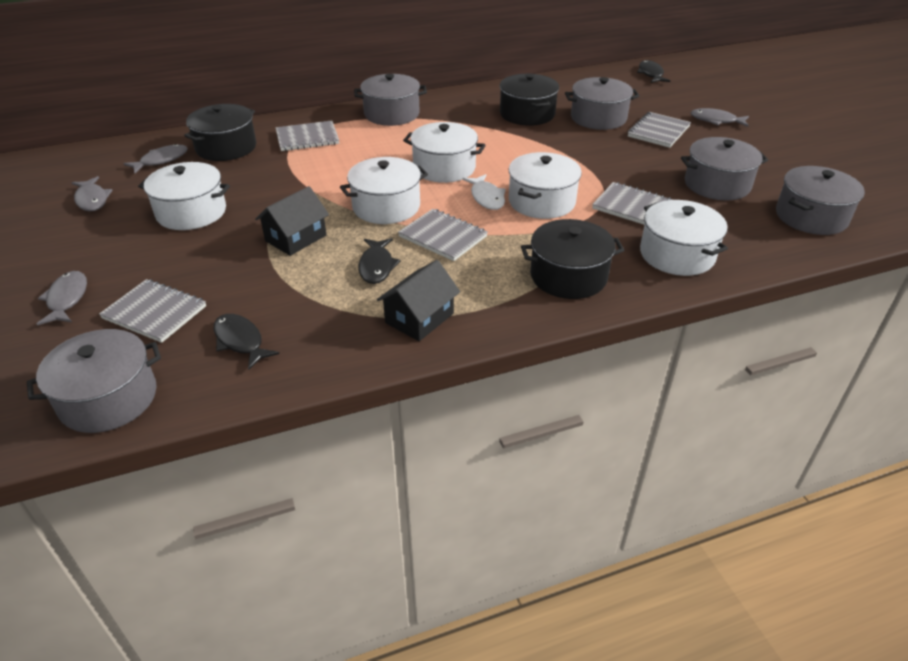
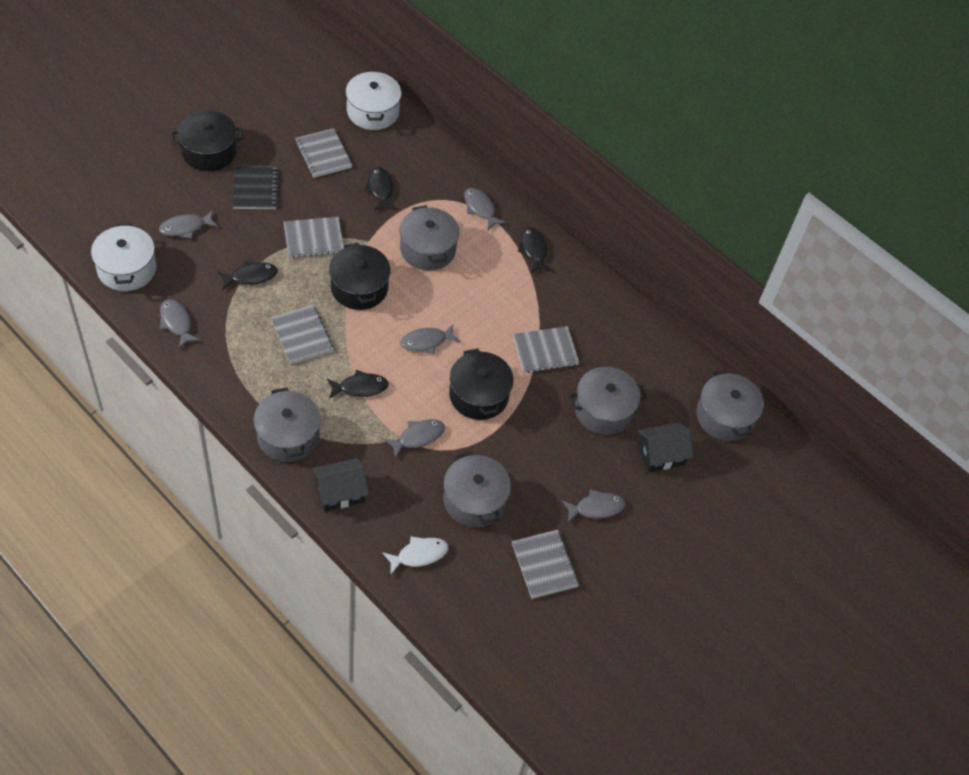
black fish: 3 -> 4
black notebook: 0 -> 1
grey fish: 4 -> 6
white pot: 5 -> 2

